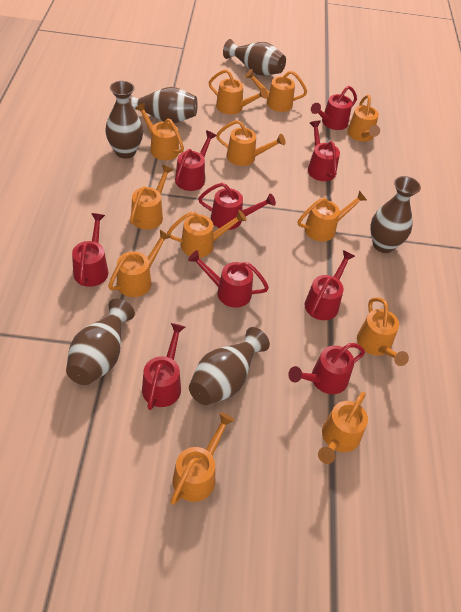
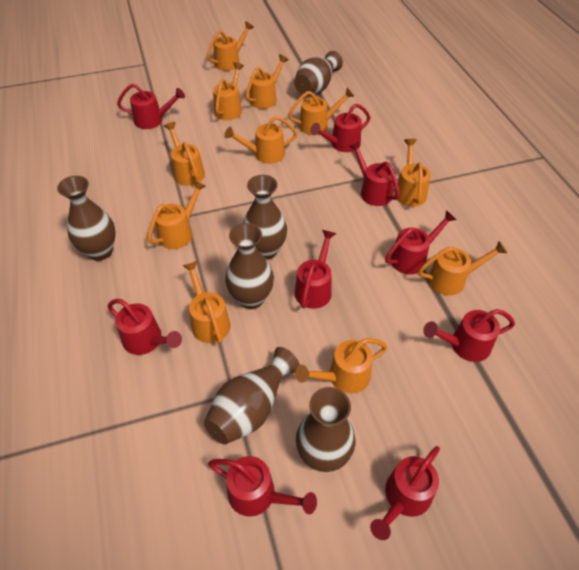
orange watering can: 12 -> 11

